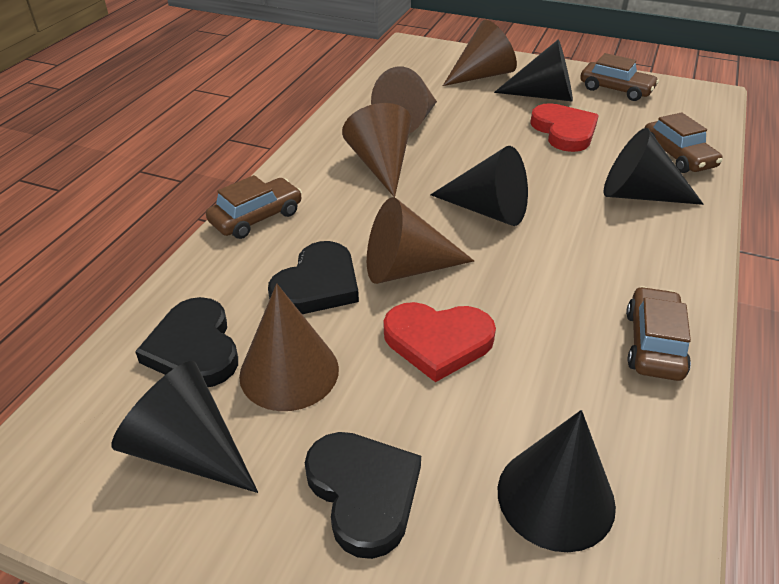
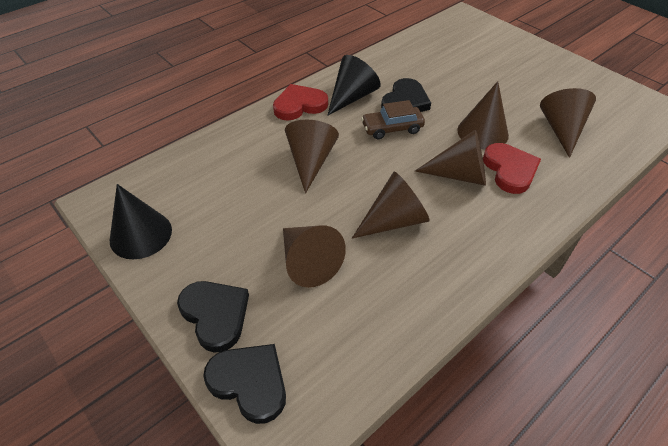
black cone: 5 -> 2
brown car: 4 -> 1
brown cone: 5 -> 6

